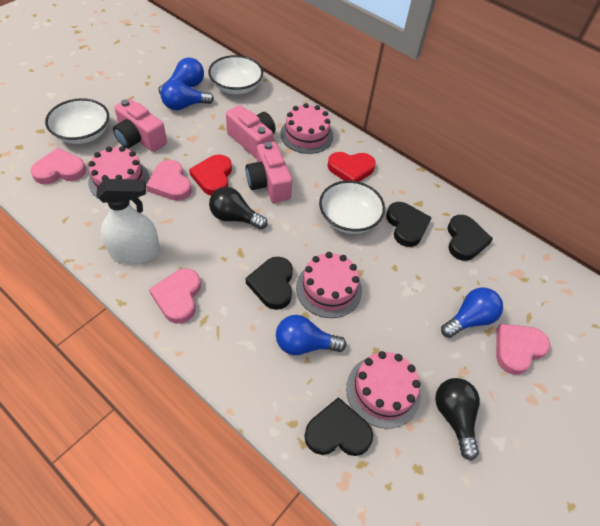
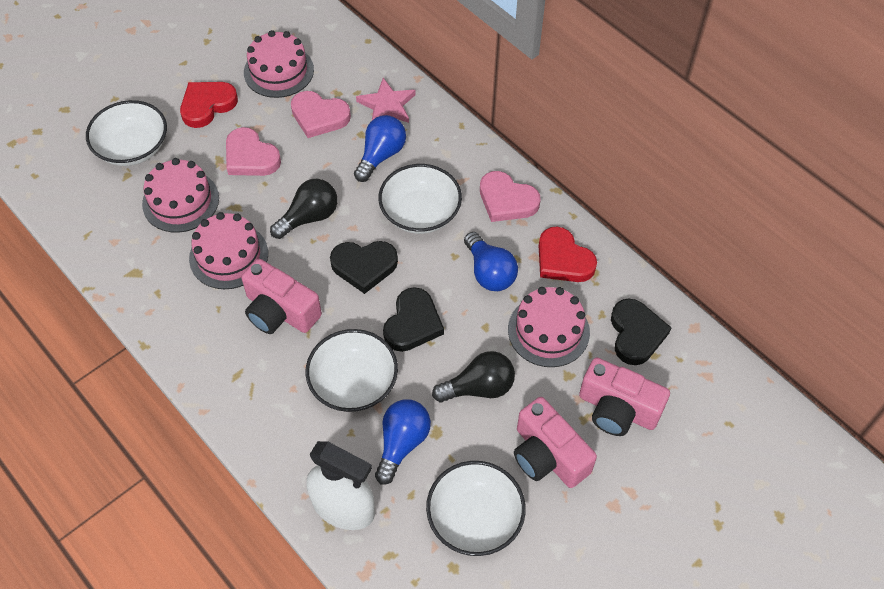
black heart: 4 -> 3
blue light bulb: 4 -> 3
pink heart: 4 -> 3
pink star: 0 -> 1
white bowl: 3 -> 4

